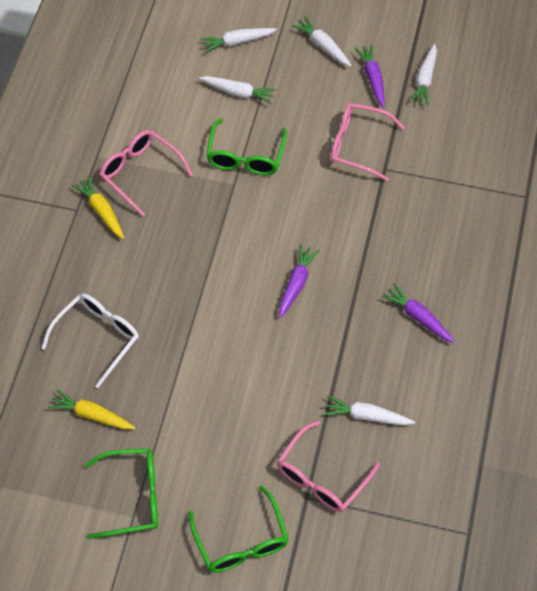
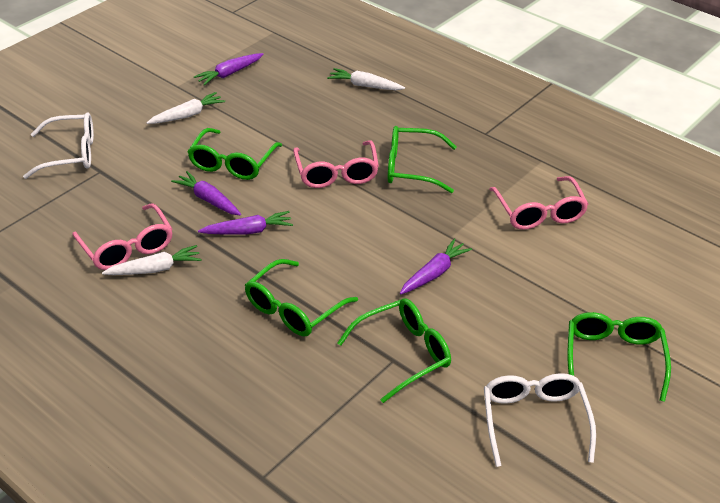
green glasses: 3 -> 5
purple carrot: 3 -> 4
white carrot: 5 -> 3
white glasses: 1 -> 2
yellow carrot: 2 -> 0

